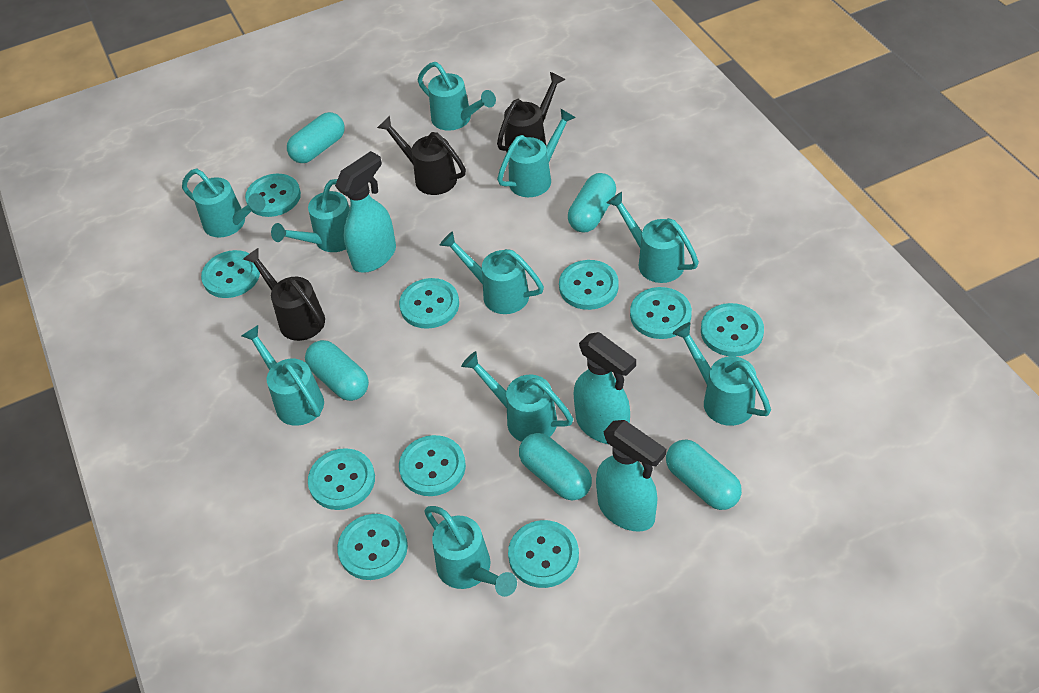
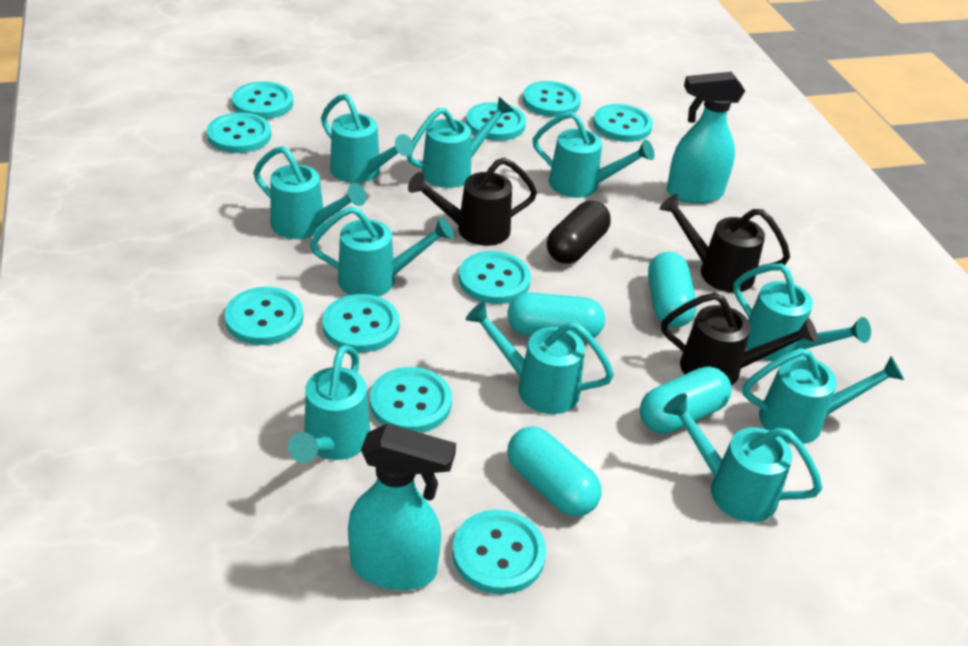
black capsule: 0 -> 1
turquoise capsule: 5 -> 4
turquoise spray bottle: 3 -> 2

